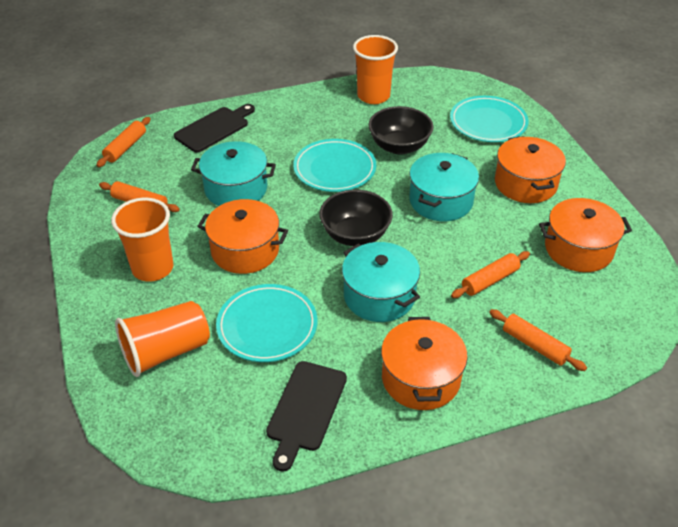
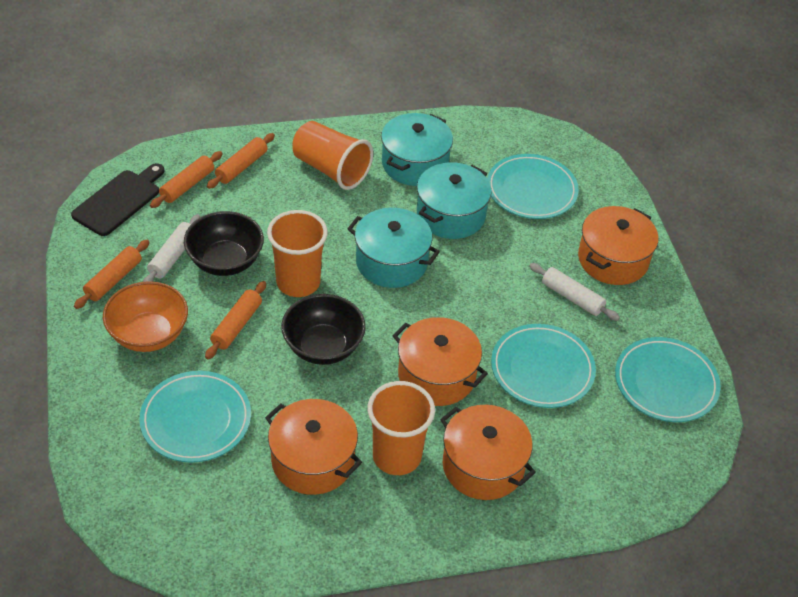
black cutting board: 2 -> 1
orange bowl: 0 -> 1
turquoise plate: 3 -> 4
white rolling pin: 0 -> 2

